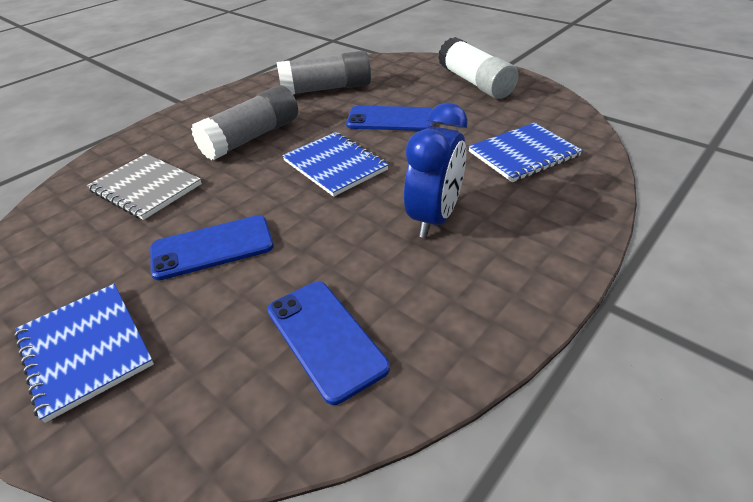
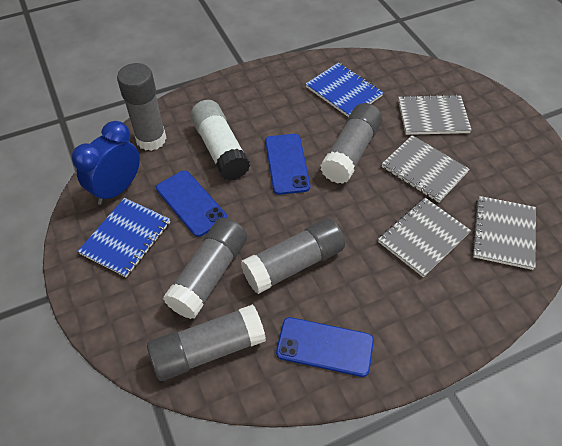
blue notebook: 3 -> 2
grey glue stick: 2 -> 5
grey notebook: 1 -> 4

